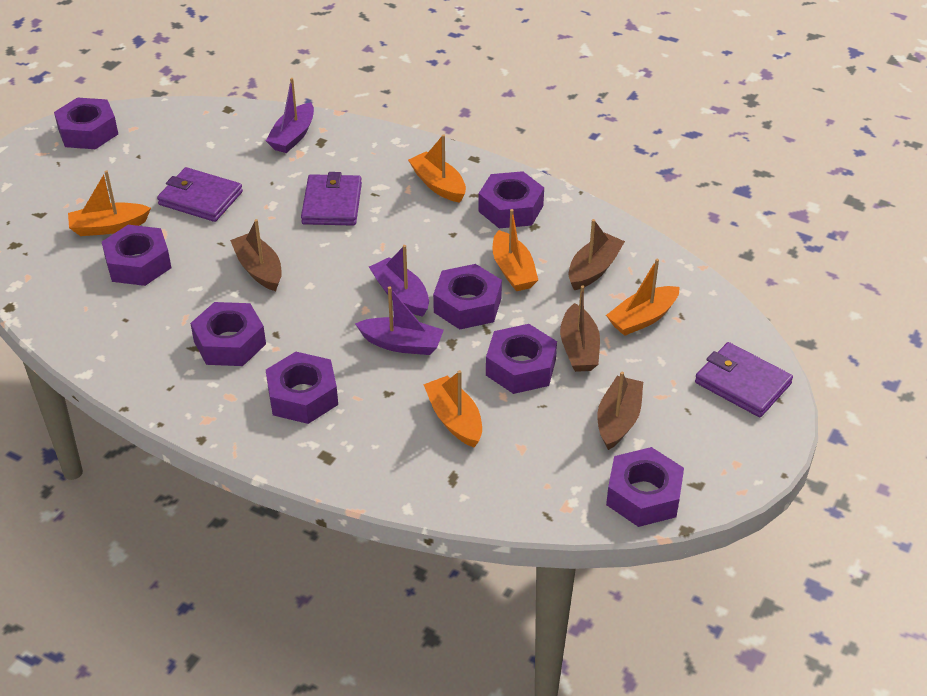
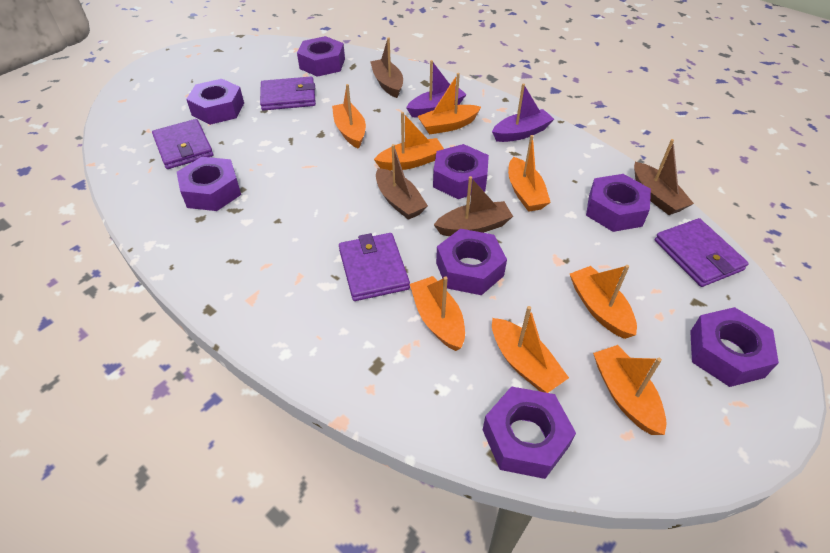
orange boat: 5 -> 8
purple boat: 3 -> 2
purple wallet: 3 -> 4

